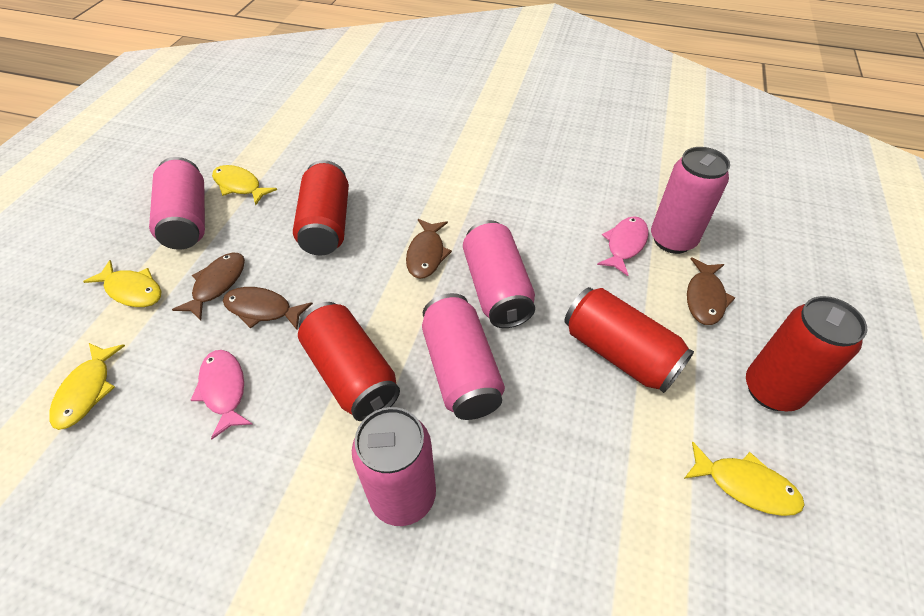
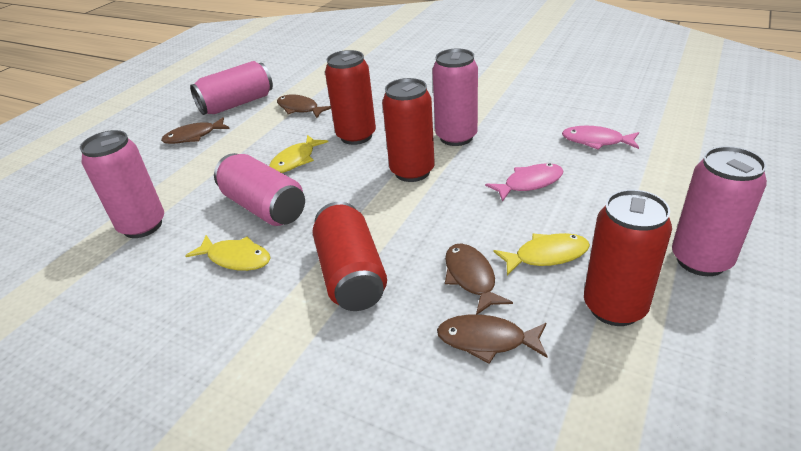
yellow fish: 4 -> 3

